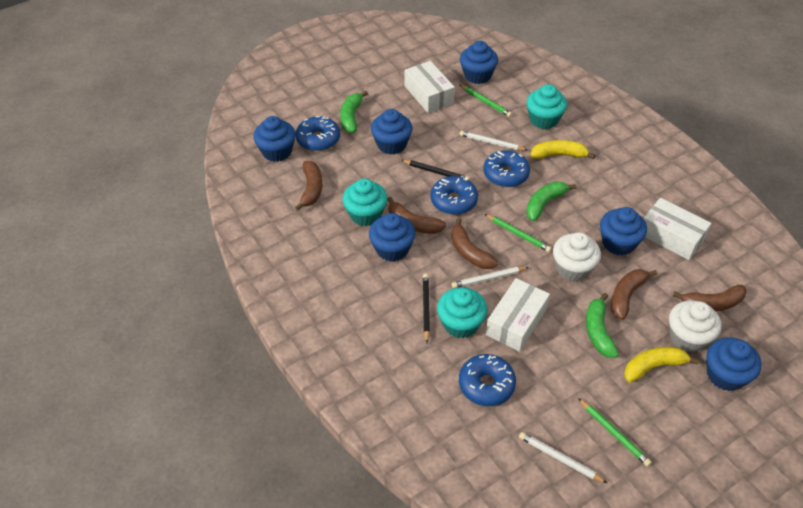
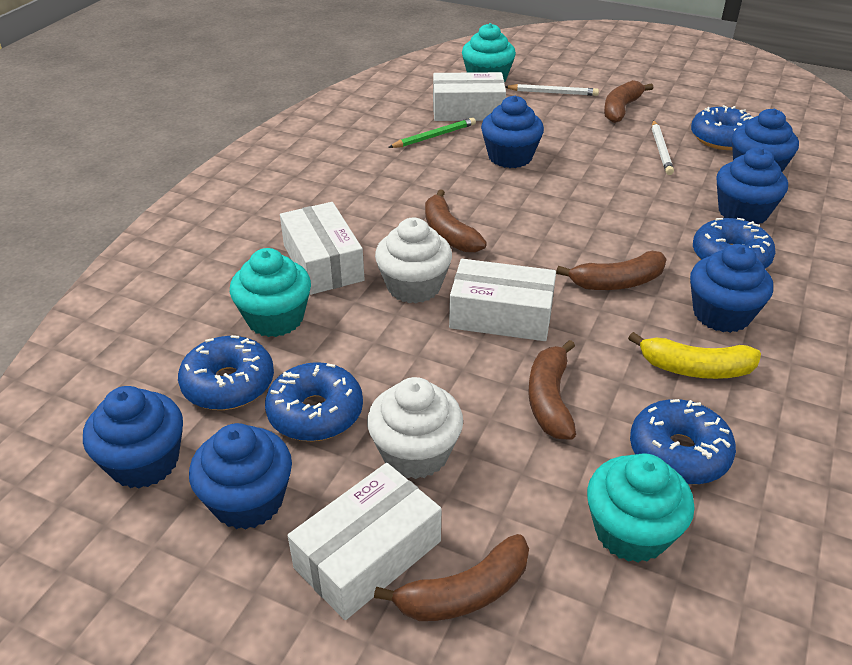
black pencil: 2 -> 0
blue donut: 4 -> 5
green banana: 3 -> 0
green pencil: 3 -> 1
white box: 3 -> 4
white pencil: 3 -> 2
yellow banana: 2 -> 1

